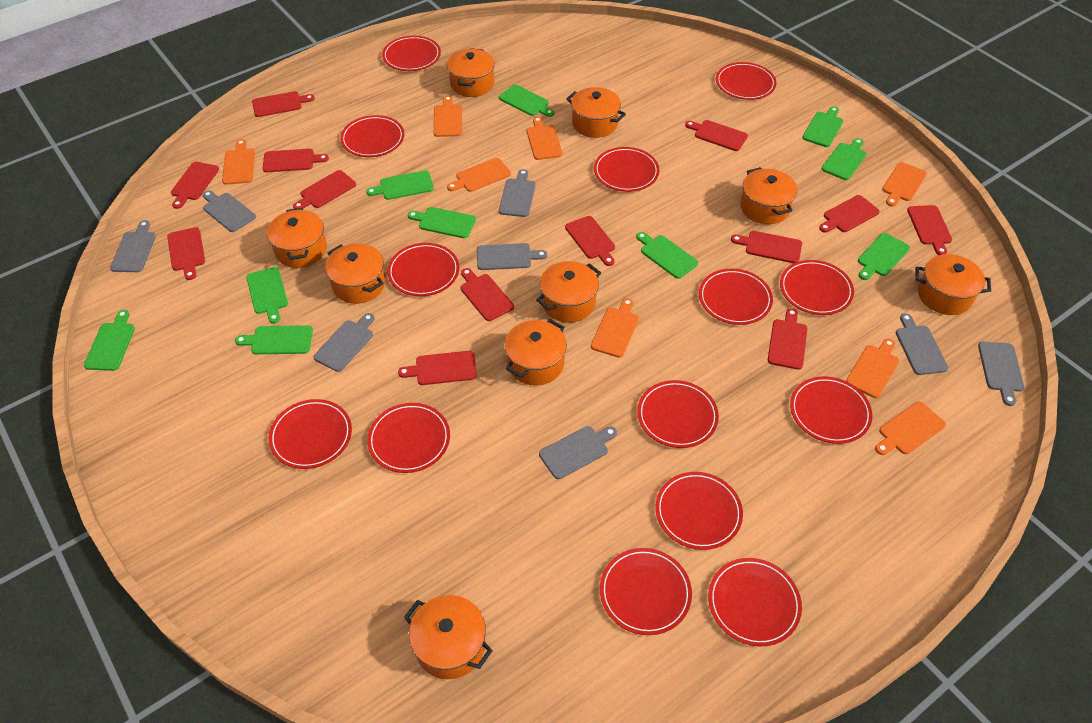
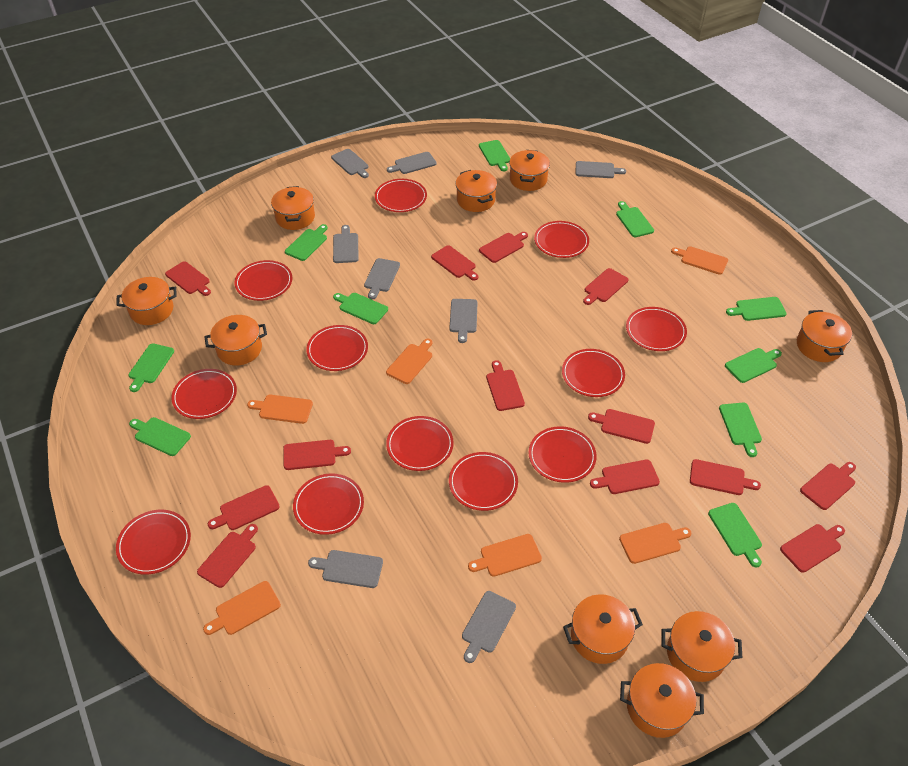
orange cutting board: 8 -> 6
red plate: 14 -> 12

